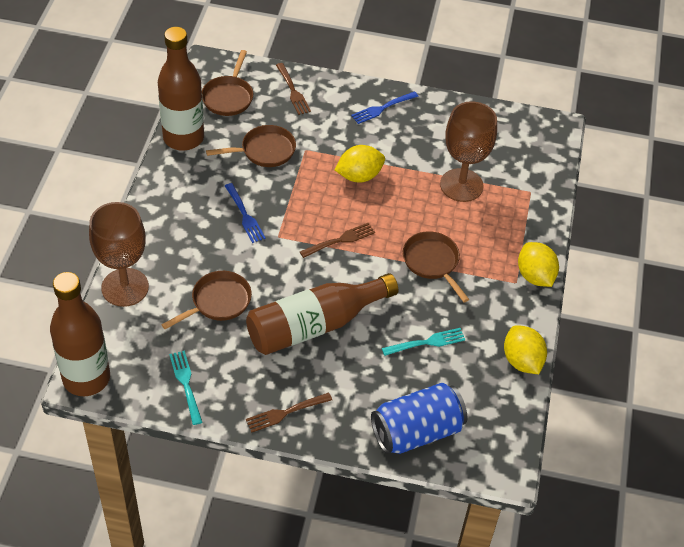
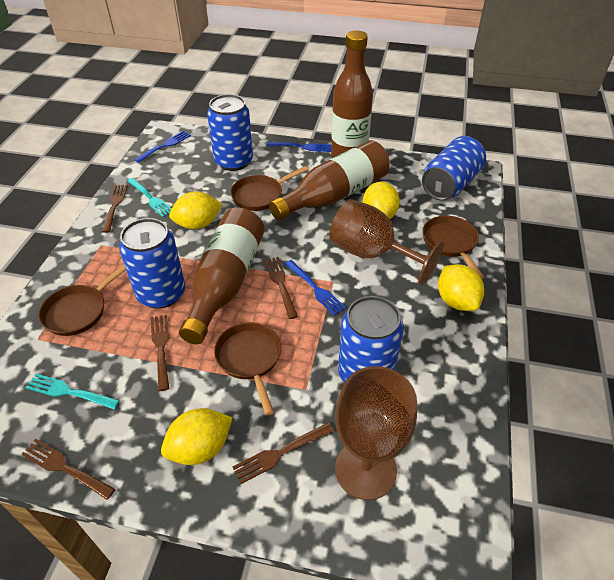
blue can: 1 -> 4
blue fork: 2 -> 3
brown fork: 3 -> 5
yellow lemon: 3 -> 4

